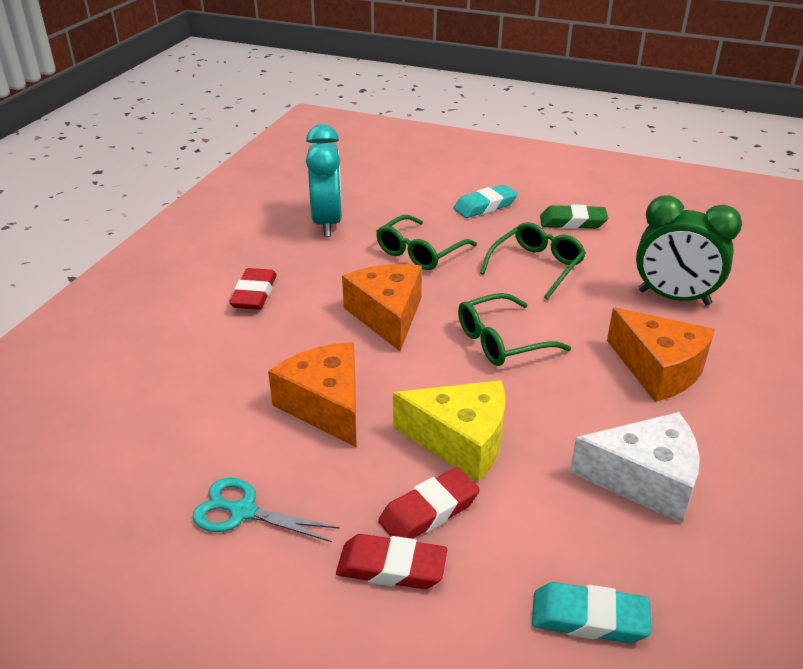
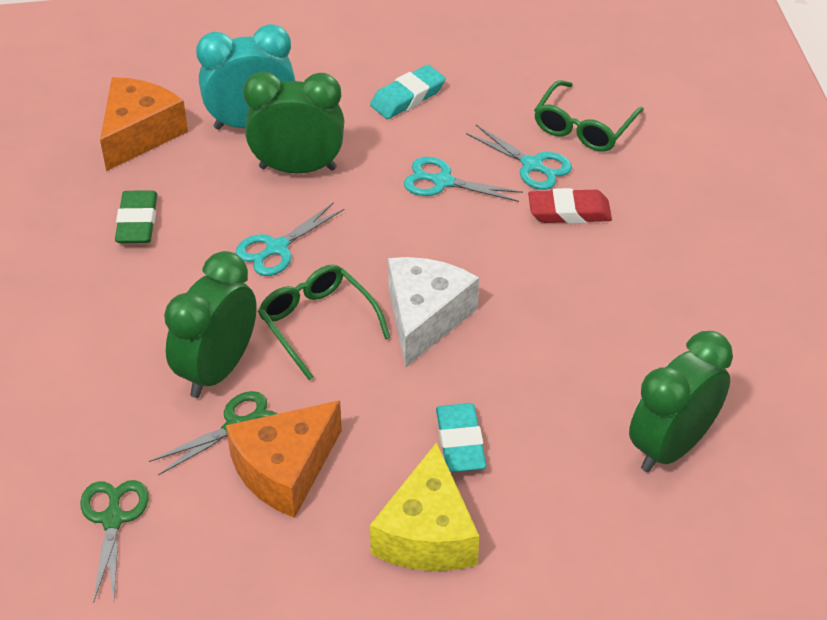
green clock: 1 -> 3
green glasses: 3 -> 2
green scissors: 0 -> 2
orange cheese: 3 -> 2
red eraser: 3 -> 1
turquoise scissors: 1 -> 3

